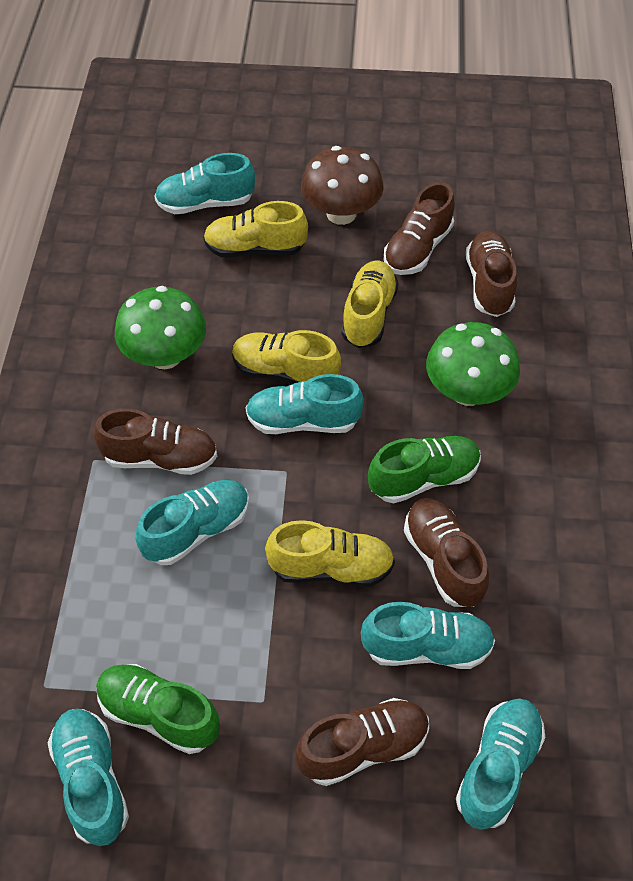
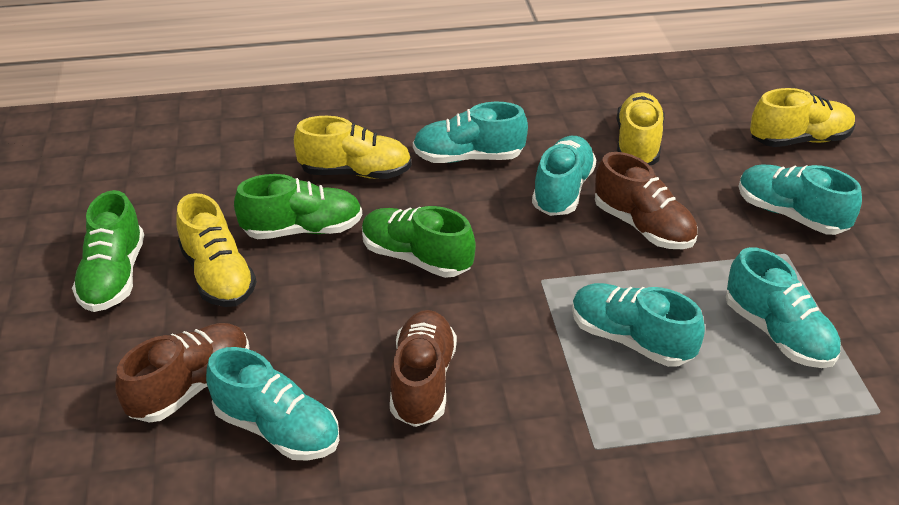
brown mushroom: 1 -> 0
brown shoe: 5 -> 3
green mushroom: 2 -> 0
green shoe: 2 -> 3

